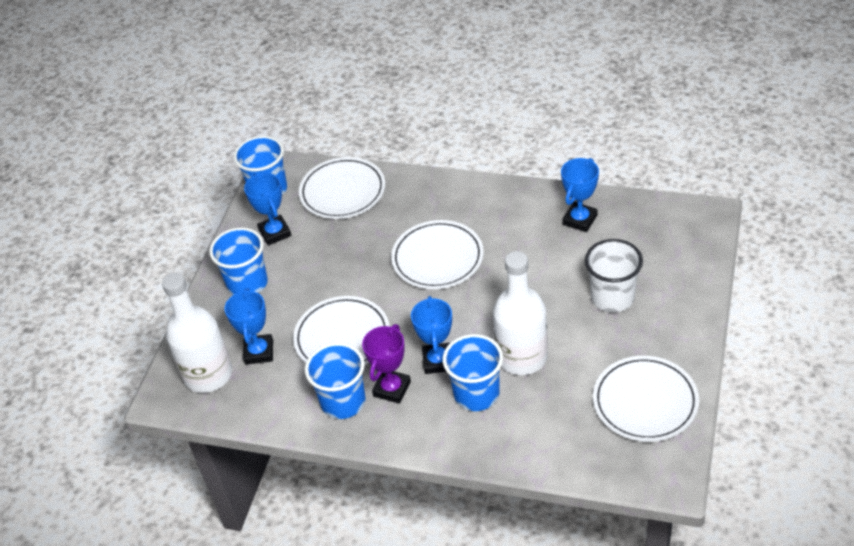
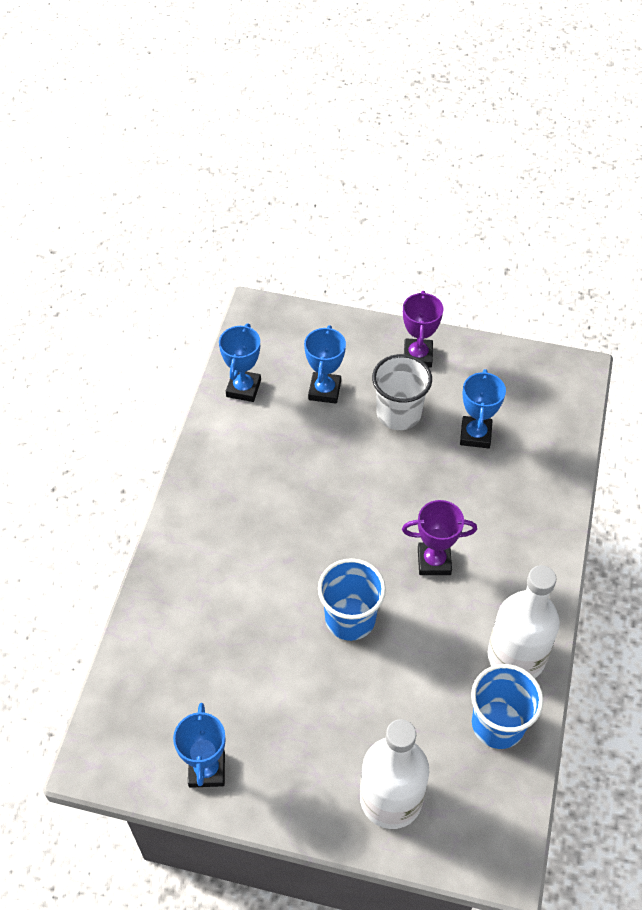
blue cup: 4 -> 2
purple trophy: 1 -> 2
white plate: 4 -> 0

